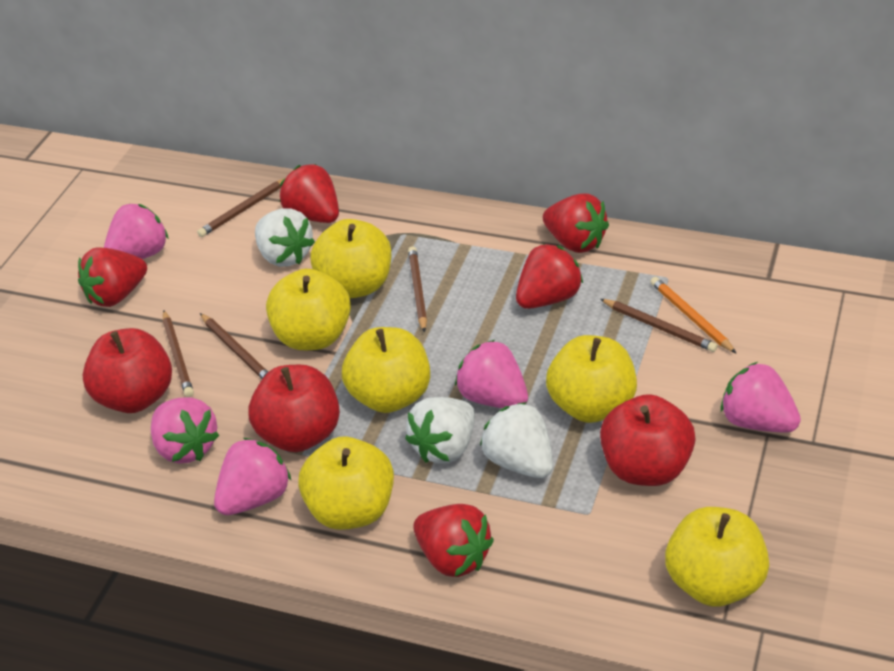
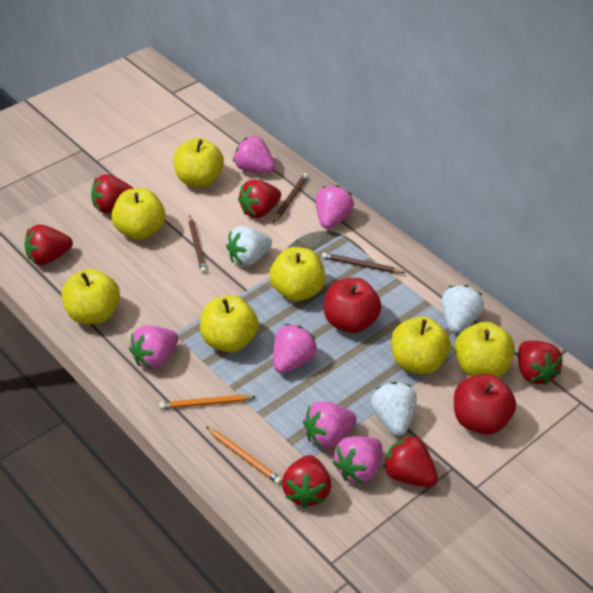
brown pencil: 5 -> 3
orange pencil: 1 -> 2
pink strawberry: 5 -> 6
red apple: 3 -> 2
red strawberry: 5 -> 6
yellow apple: 6 -> 7

